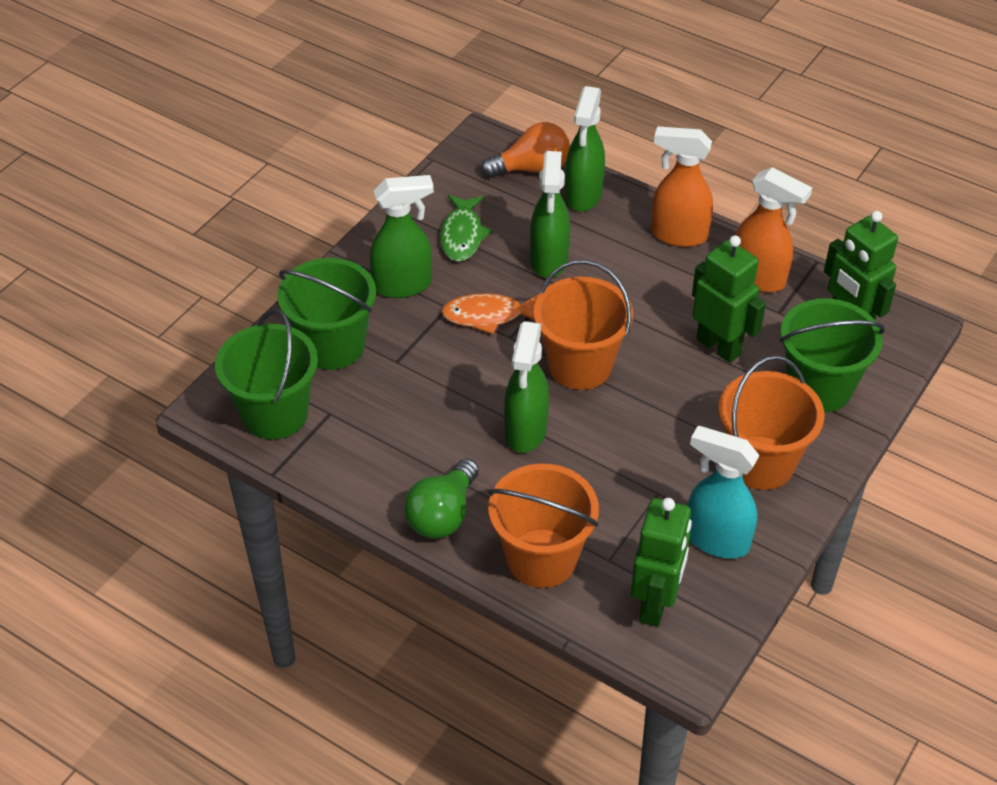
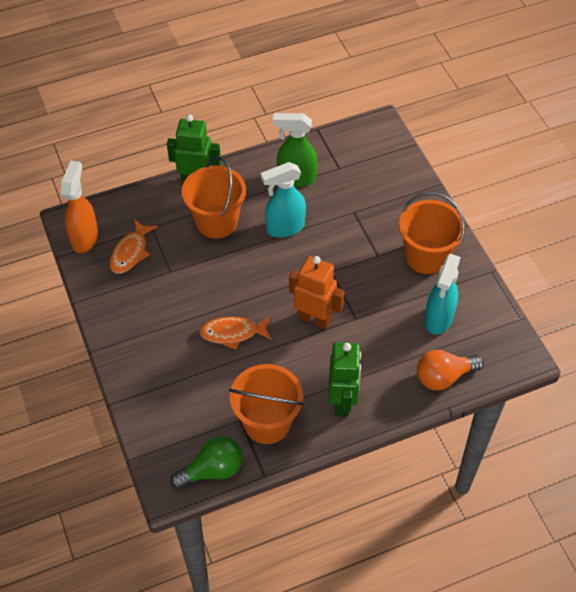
green bucket: 3 -> 0
green fish: 1 -> 0
green robot: 3 -> 2
green spray bottle: 4 -> 1
orange fish: 1 -> 2
orange robot: 0 -> 1
orange spray bottle: 2 -> 1
turquoise spray bottle: 1 -> 2

